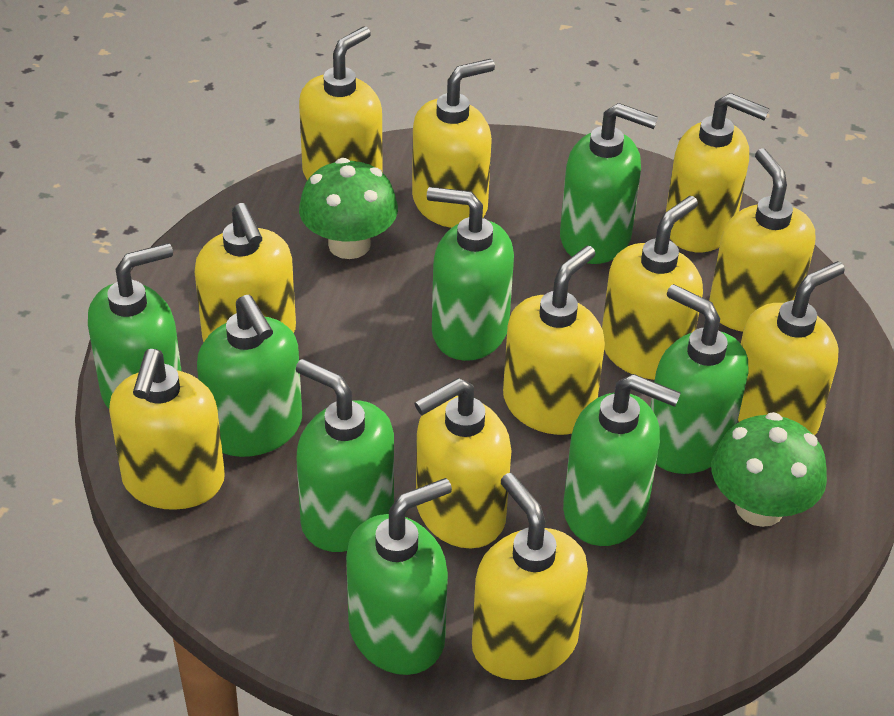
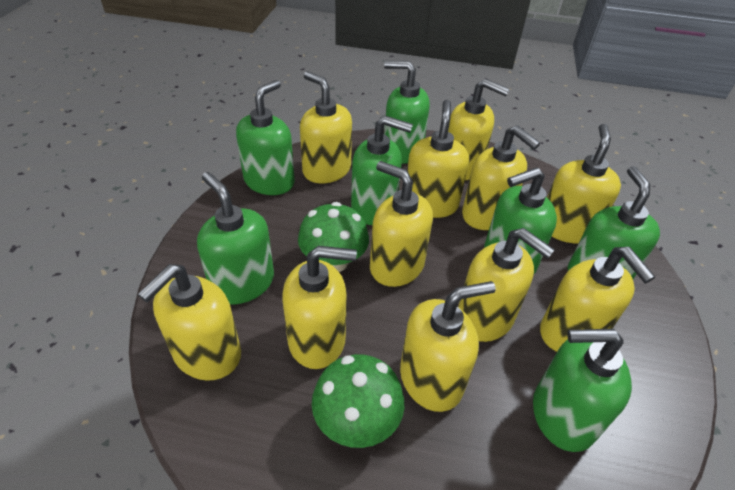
green soap dispenser: 8 -> 7

